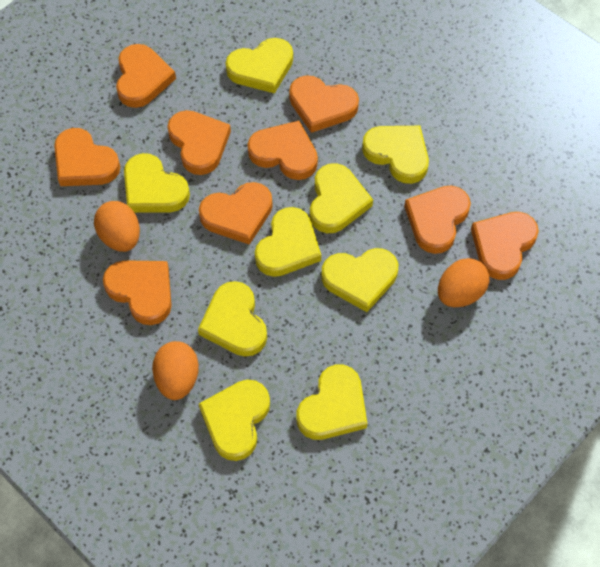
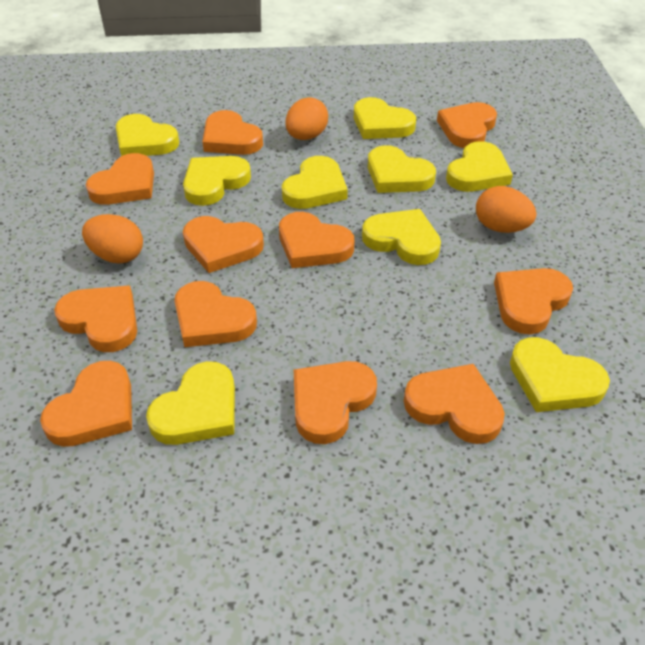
orange heart: 9 -> 11

